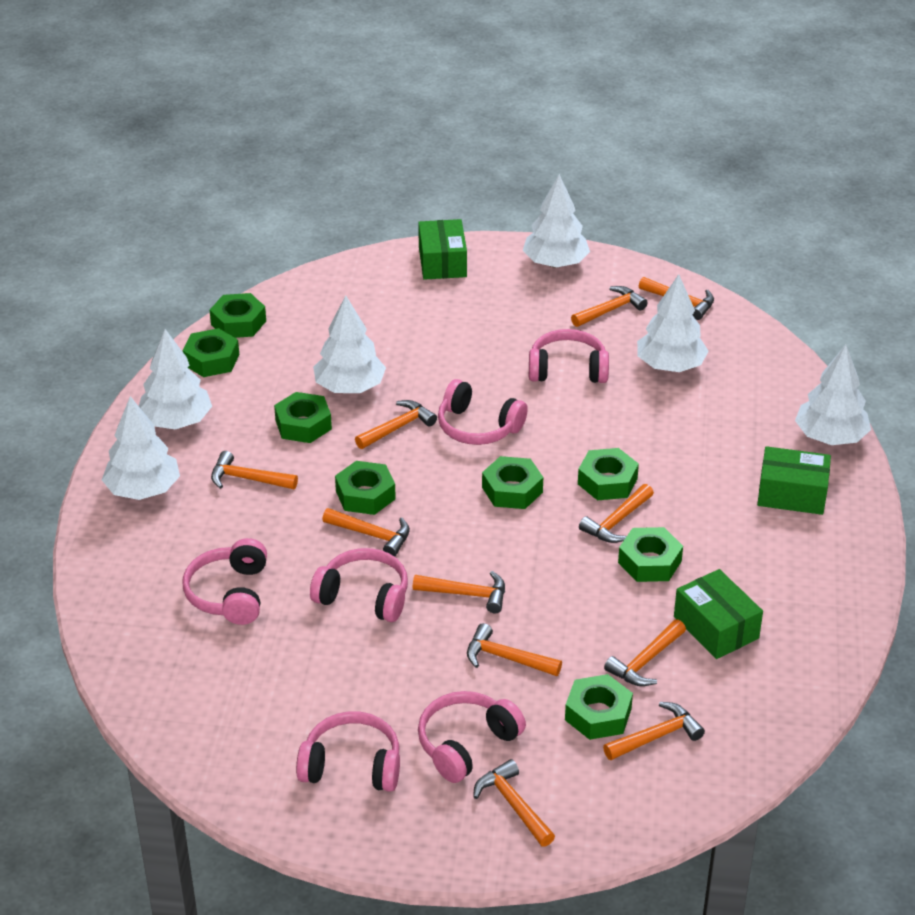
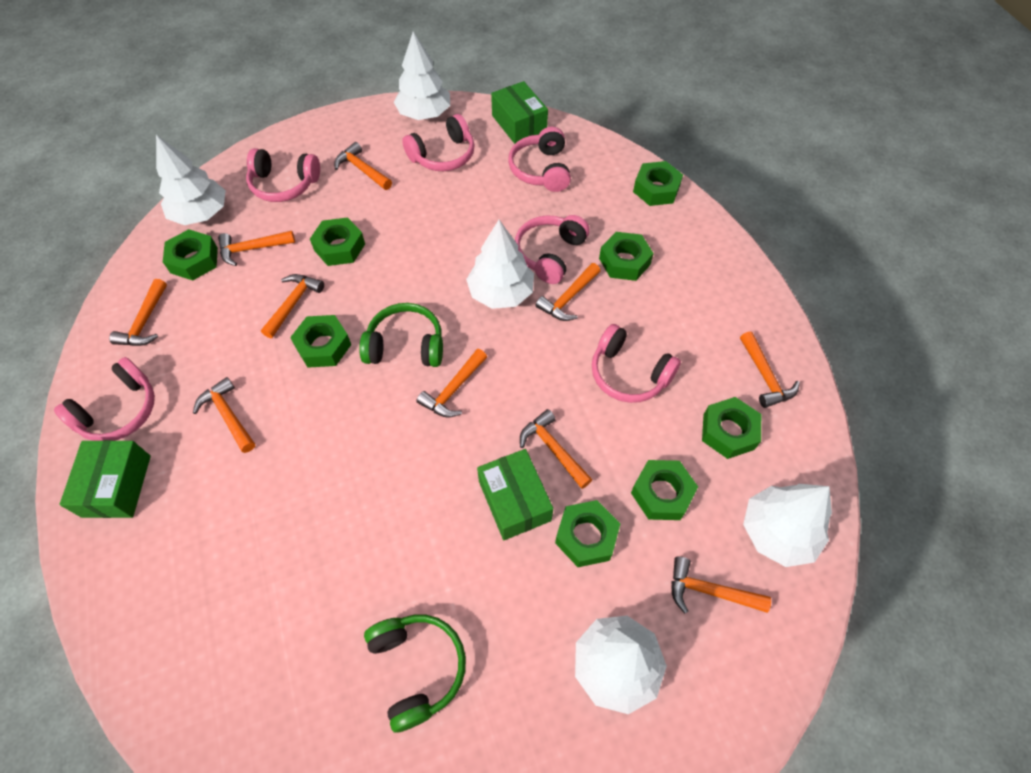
green headphones: 0 -> 2
orange hammer: 11 -> 10
white tree: 6 -> 5

